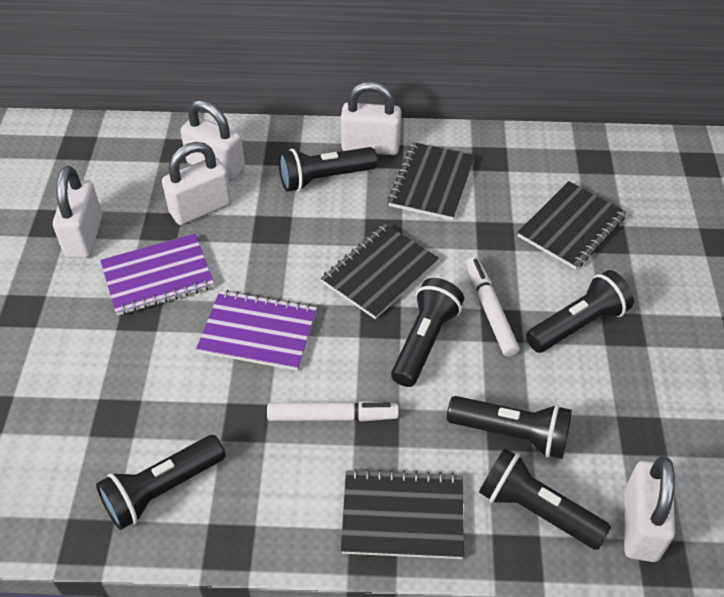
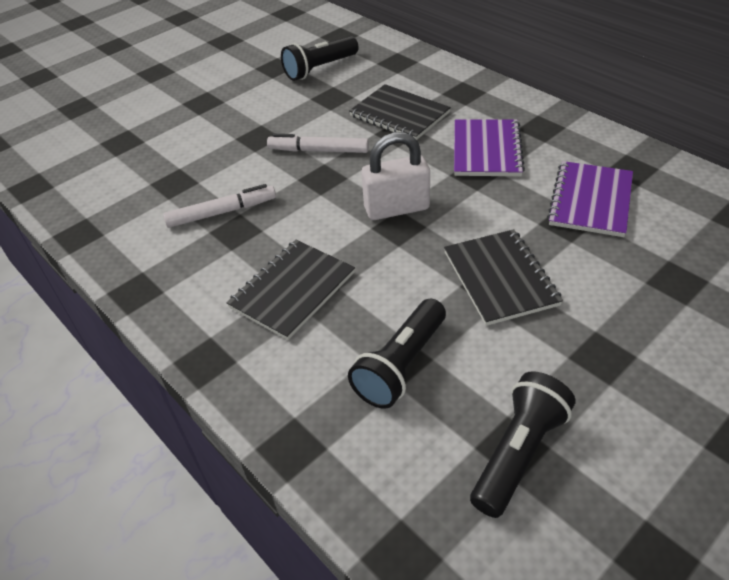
black flashlight: 6 -> 3
black notebook: 4 -> 3
white padlock: 5 -> 1

